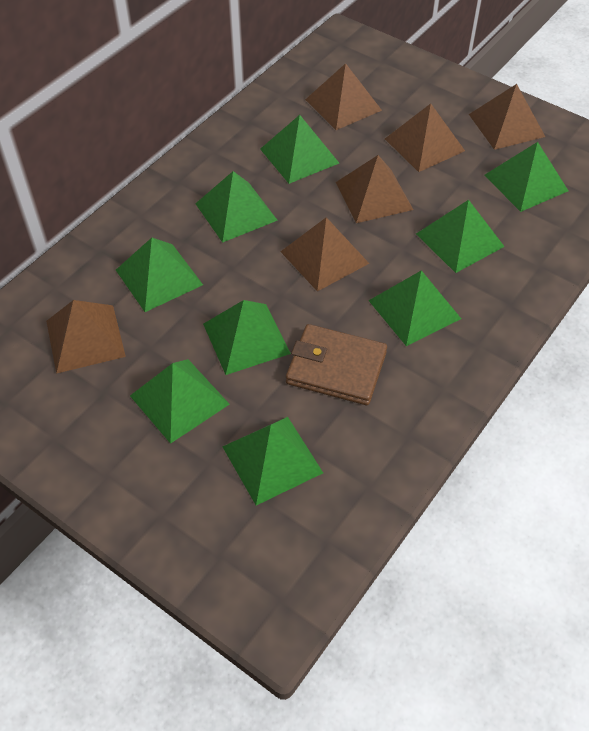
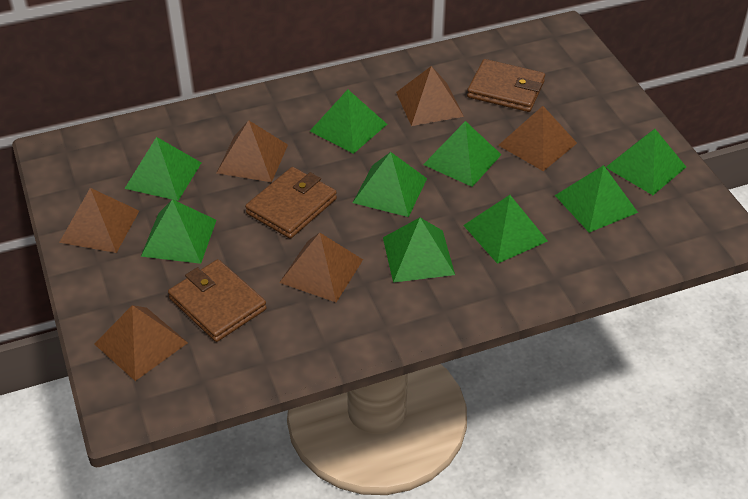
brown wallet: 1 -> 3

